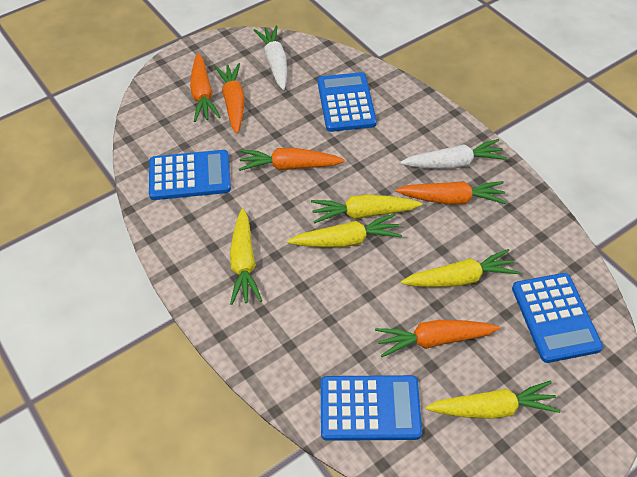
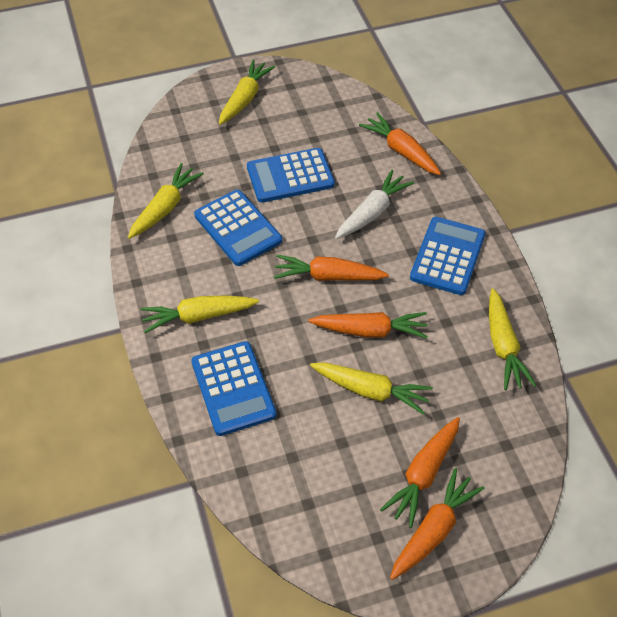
white carrot: 2 -> 1

